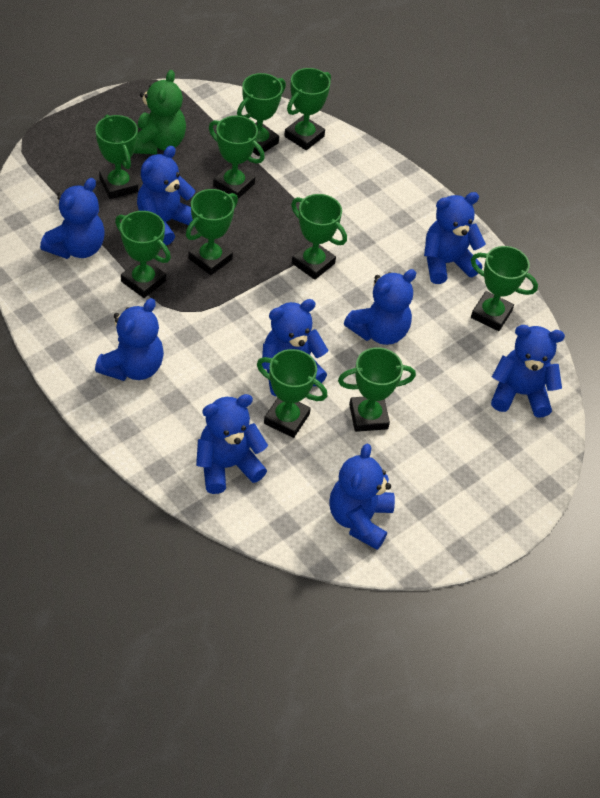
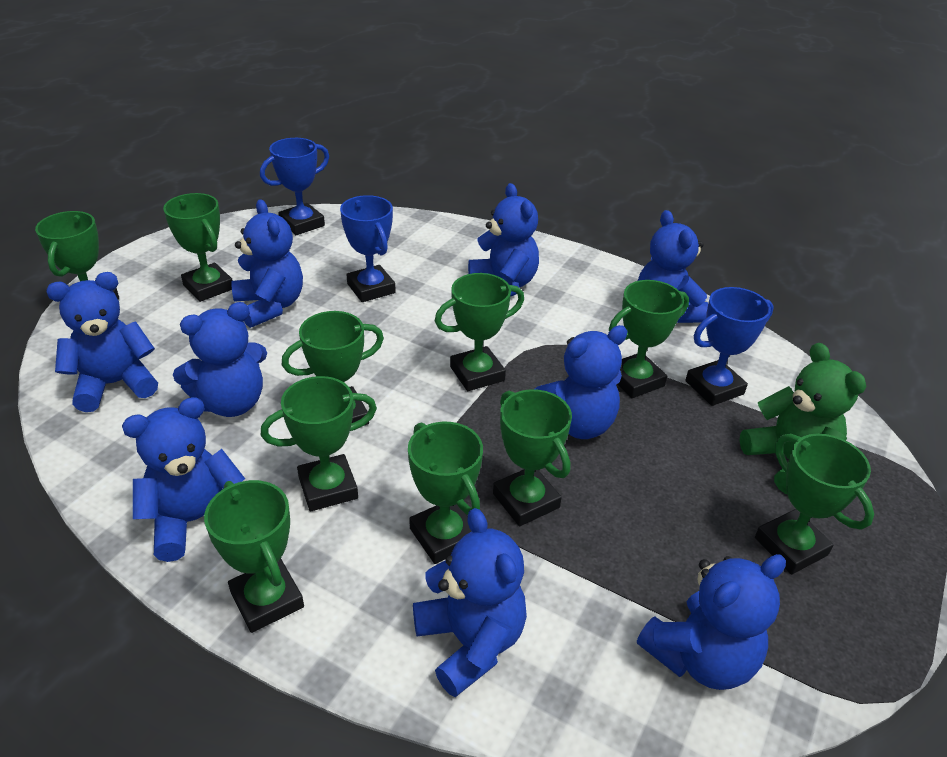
blue trophy: 0 -> 3

